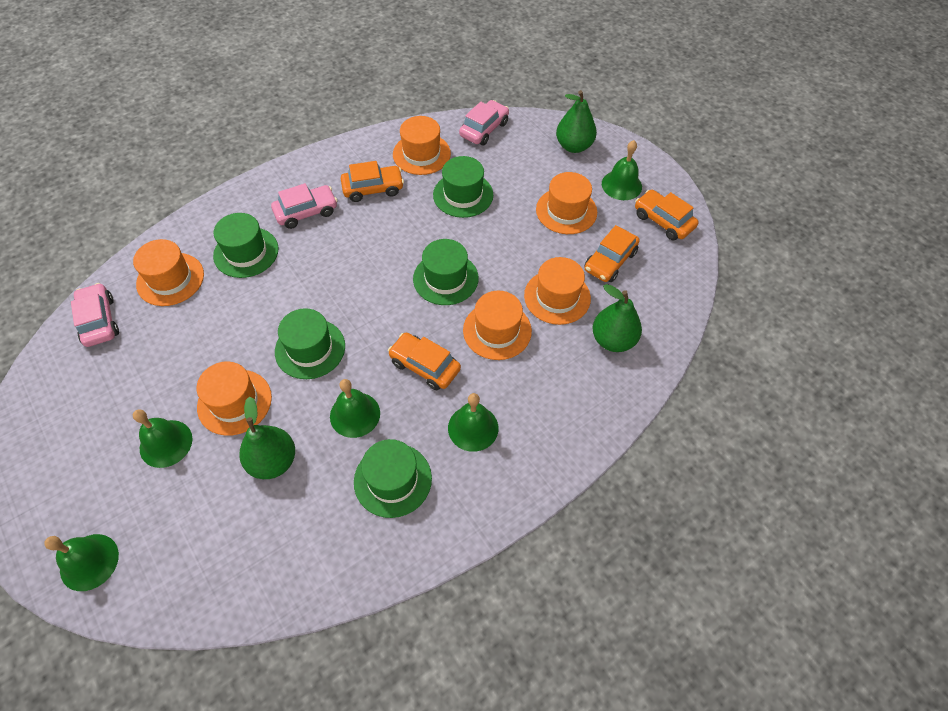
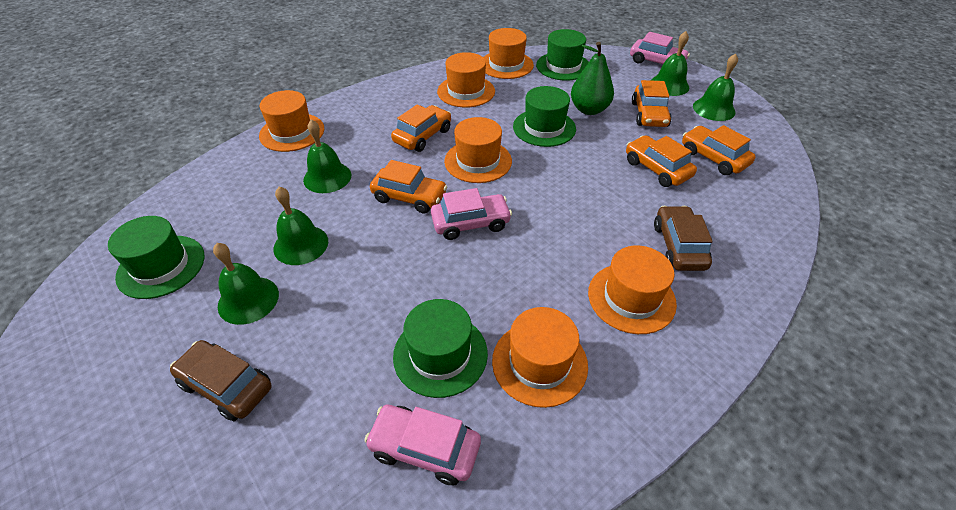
brown car: 0 -> 2
green hat: 5 -> 4
green pear: 3 -> 1
orange car: 4 -> 5

